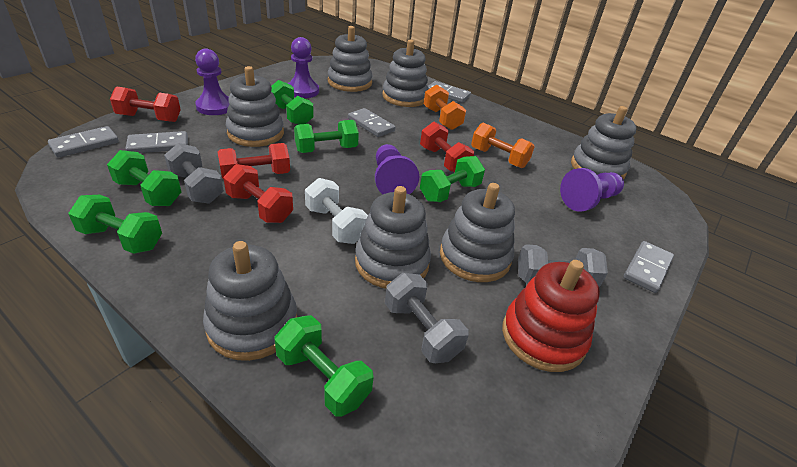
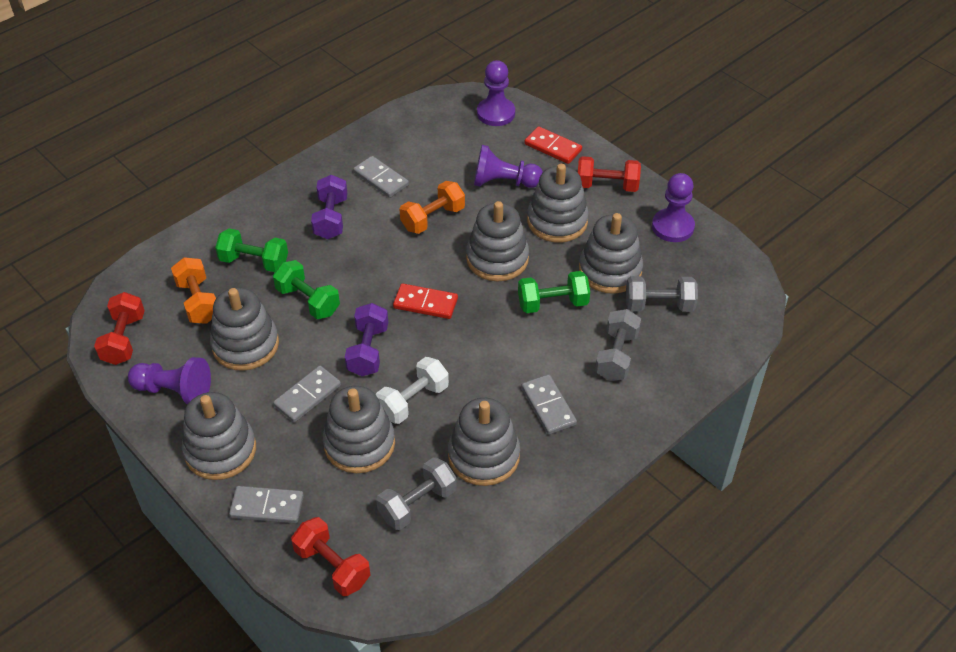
green dumbbell: 6 -> 3
grey domino: 5 -> 4
purple dumbbell: 0 -> 2
red domino: 0 -> 2
red dumbbell: 4 -> 3
red stacking toy: 1 -> 0

